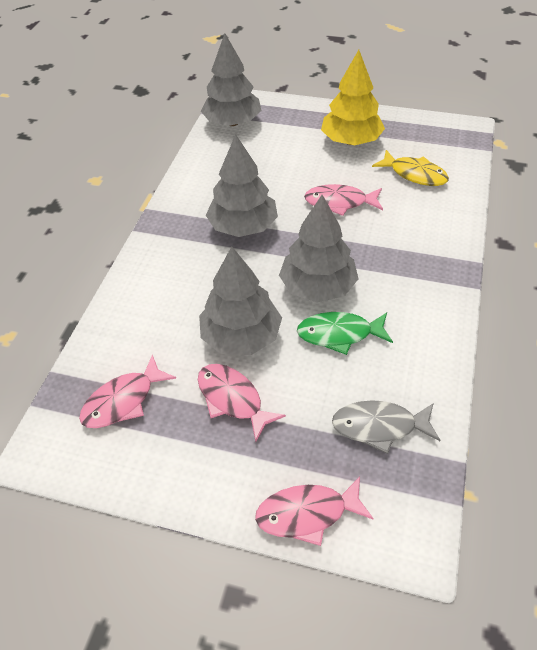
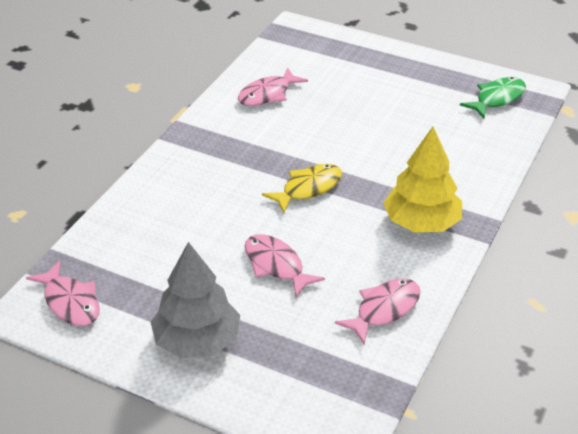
grey fish: 1 -> 0
grey tree: 4 -> 1

